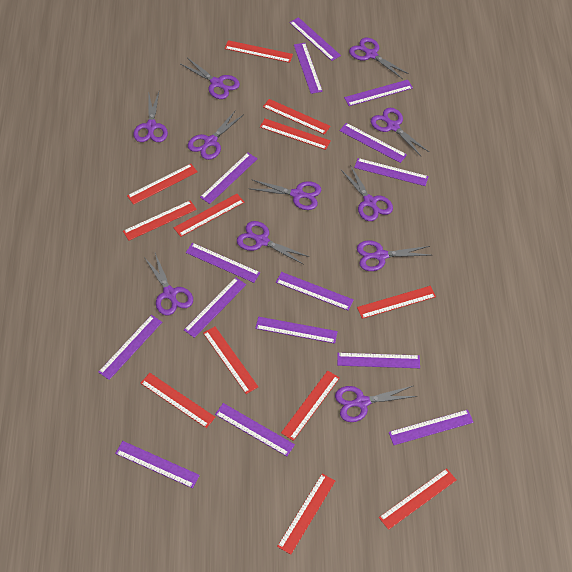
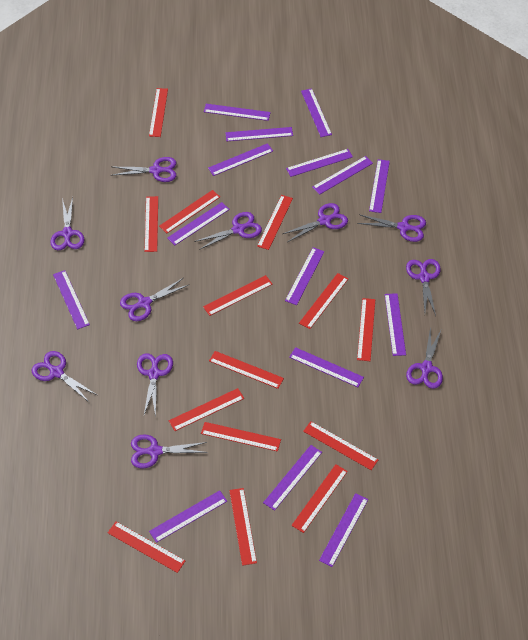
red ruler: 12 -> 14

